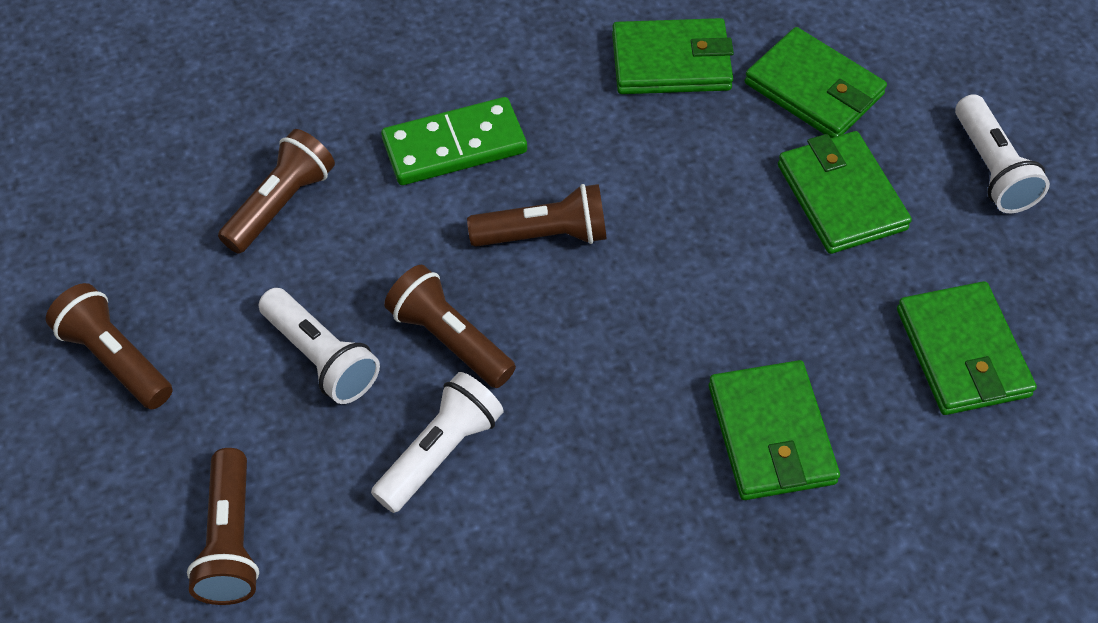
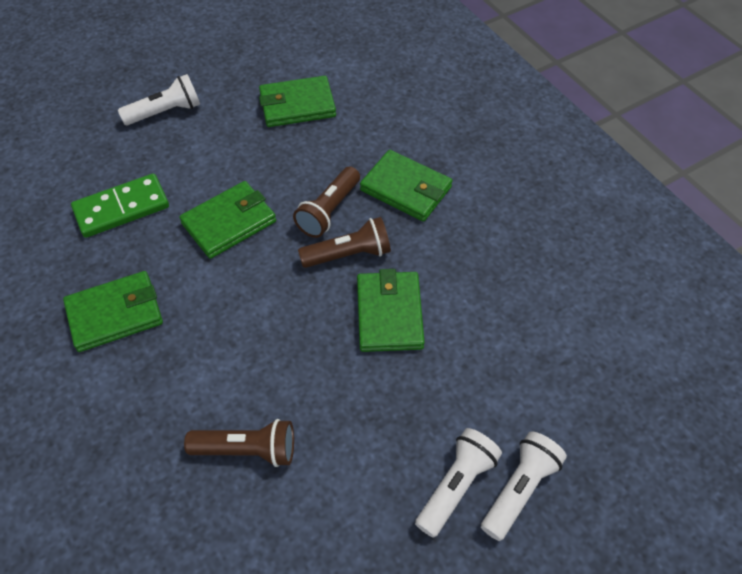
brown flashlight: 5 -> 3

